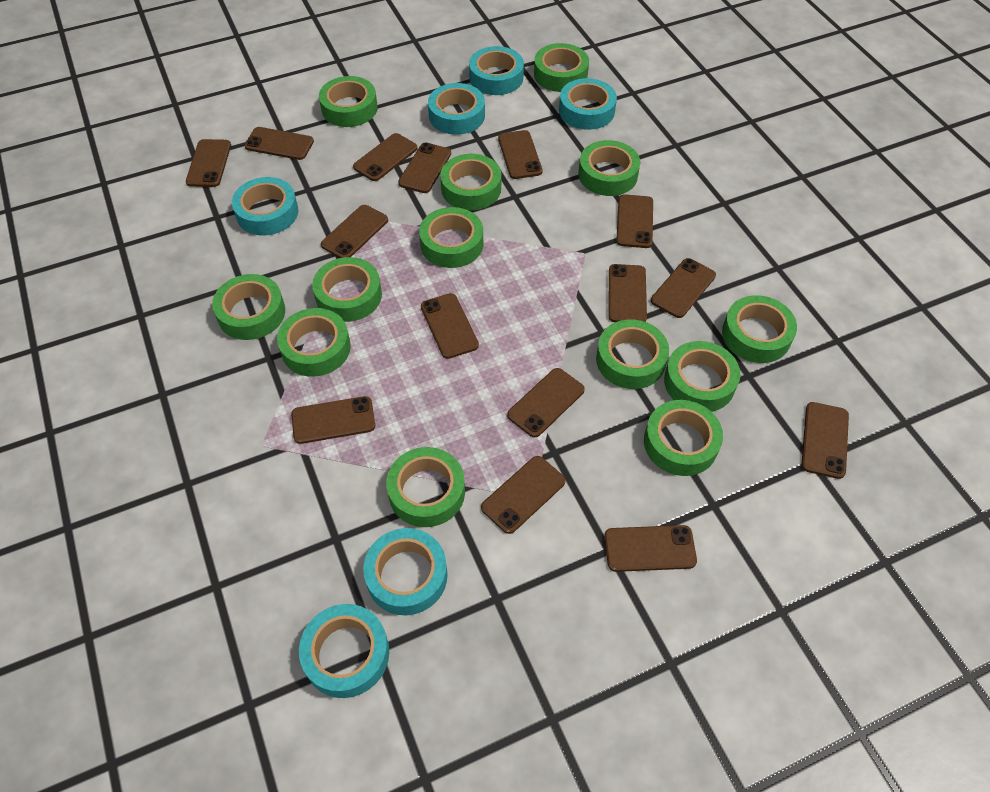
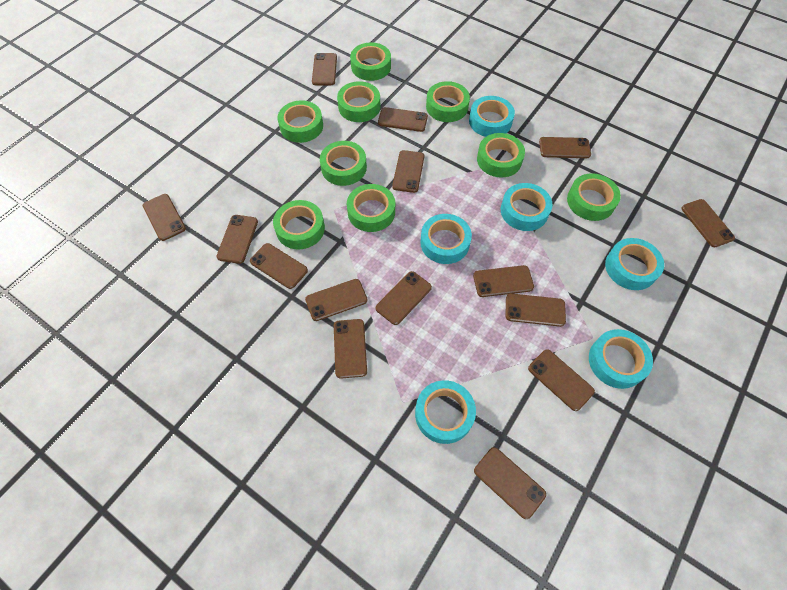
green tape: 13 -> 9

